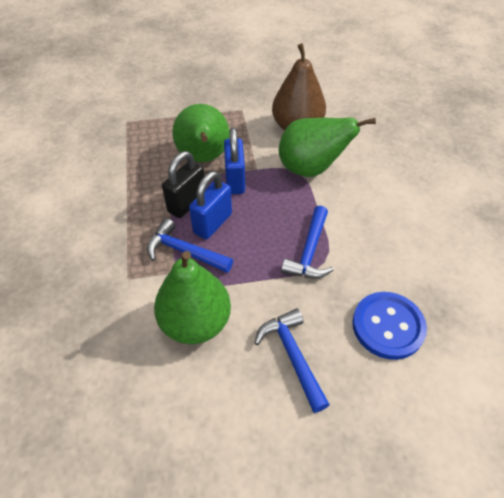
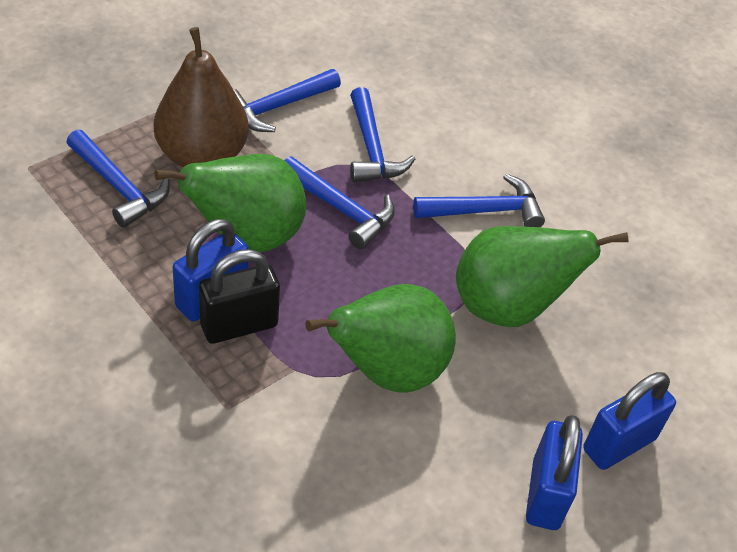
blue button: 1 -> 0
blue hammer: 3 -> 5
blue padlock: 2 -> 3

